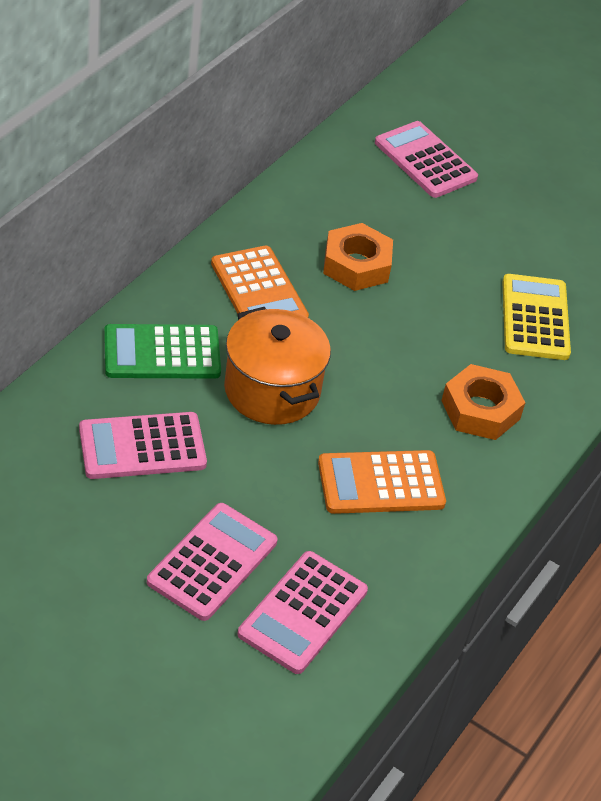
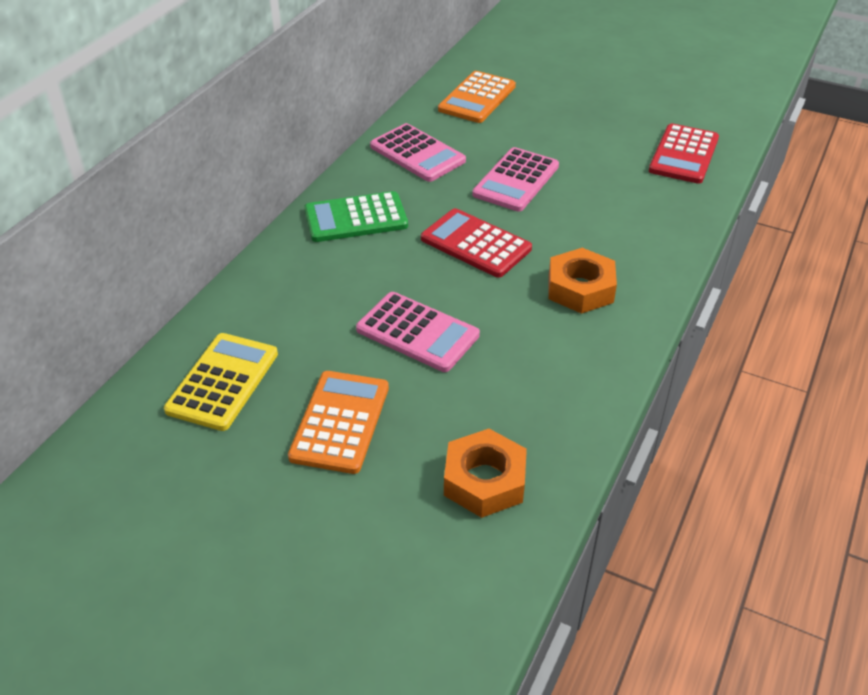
orange pot: 1 -> 0
pink calculator: 4 -> 3
red calculator: 0 -> 2

